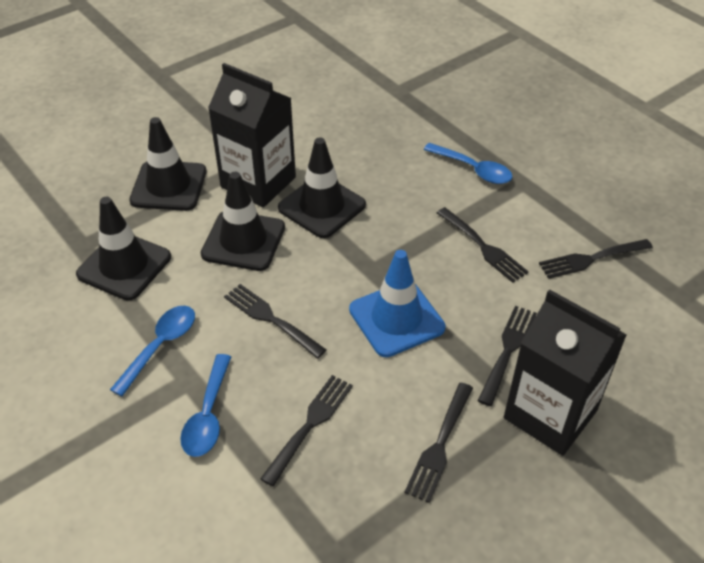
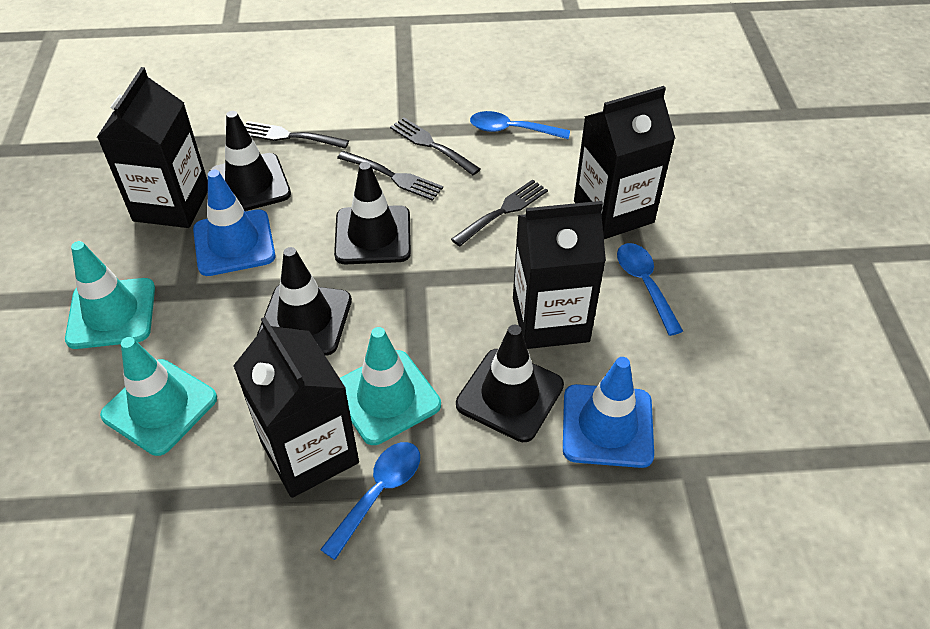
black carton: 2 -> 4
black fork: 6 -> 4
blue traffic cone: 1 -> 2
turquoise traffic cone: 0 -> 3

